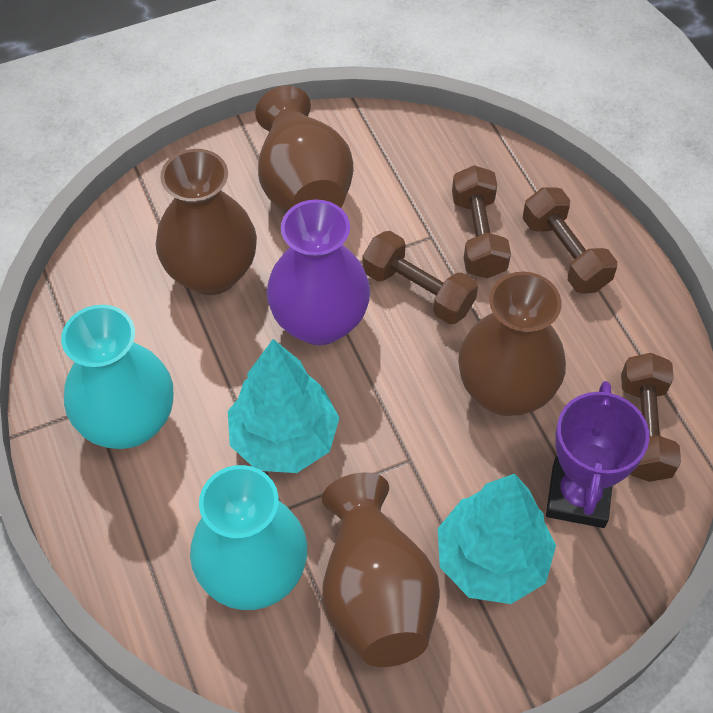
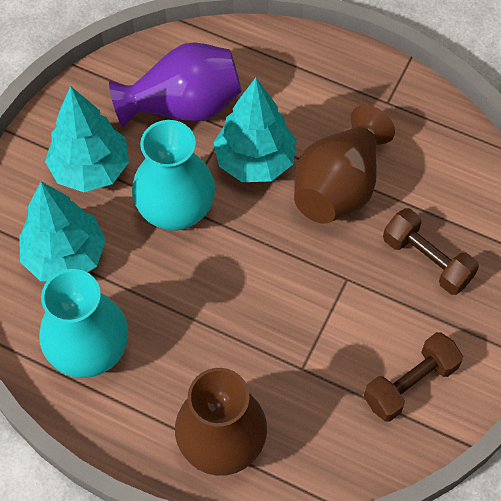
brown dumbbell: 4 -> 2
brown vase: 4 -> 2
purple trophy: 1 -> 0
turquoise tree: 2 -> 3

